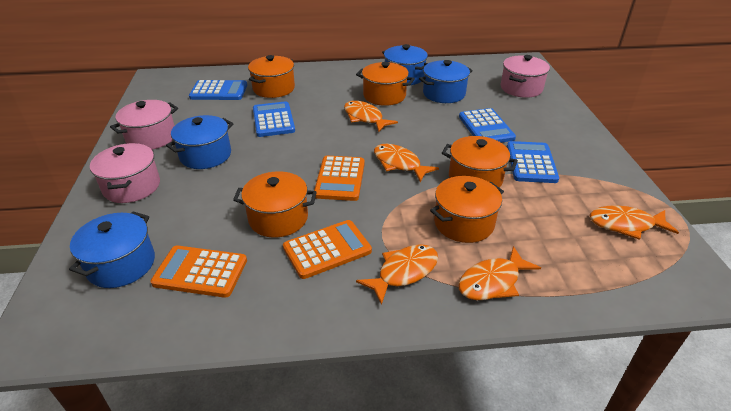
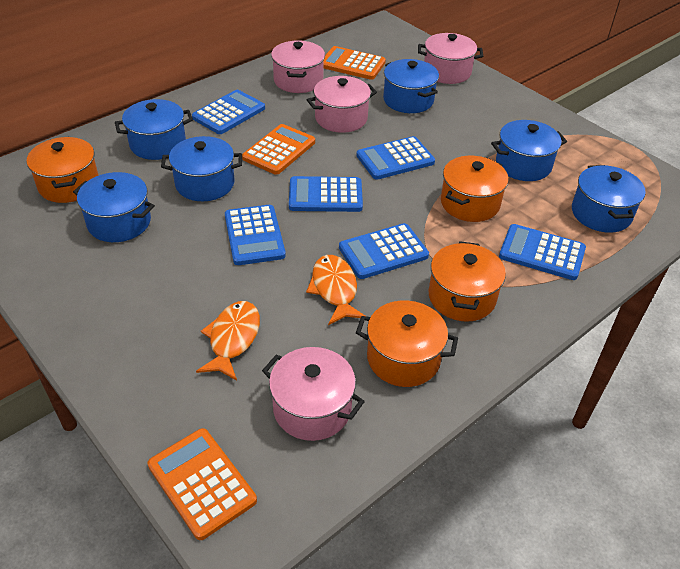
blue calculator: 4 -> 6
blue pot: 4 -> 6
orange fish: 5 -> 2
orange pot: 5 -> 4
pink pot: 3 -> 4

